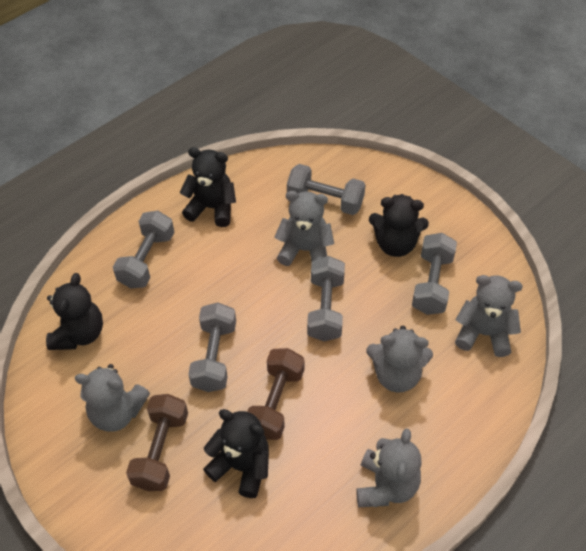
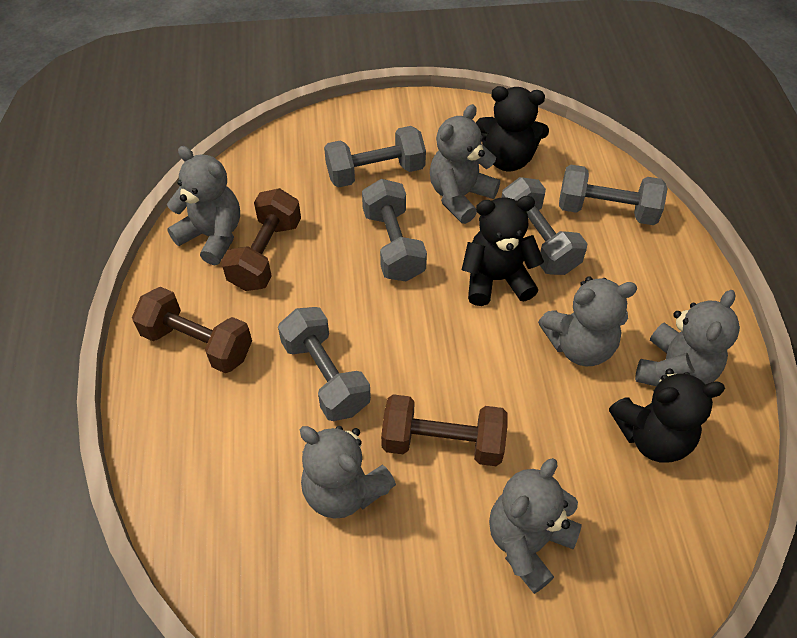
black teddy bear: 4 -> 3
brown dumbbell: 2 -> 3
grey teddy bear: 5 -> 6

